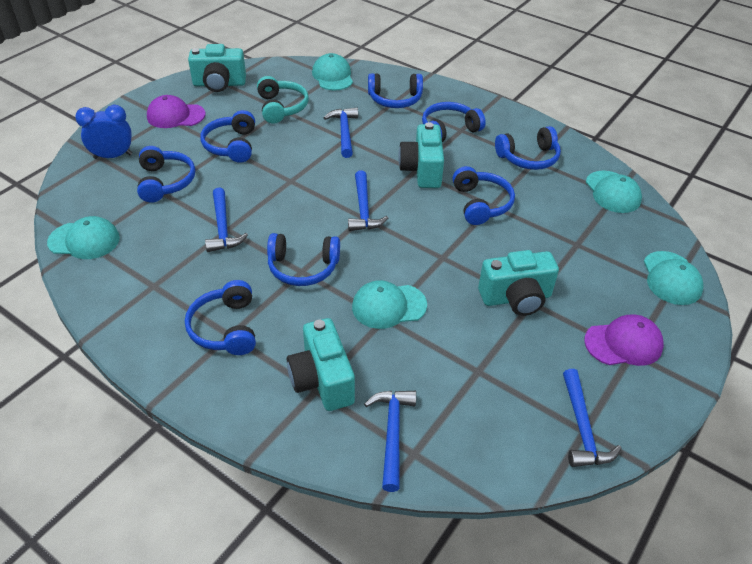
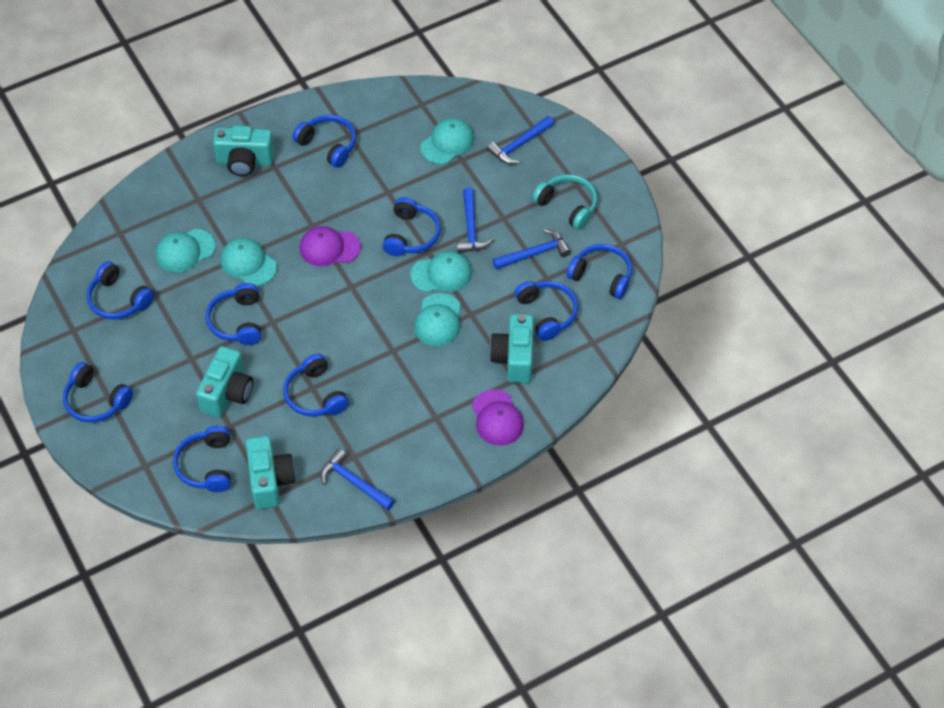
blue clock: 1 -> 0
blue hammer: 5 -> 4
blue headphones: 8 -> 9

